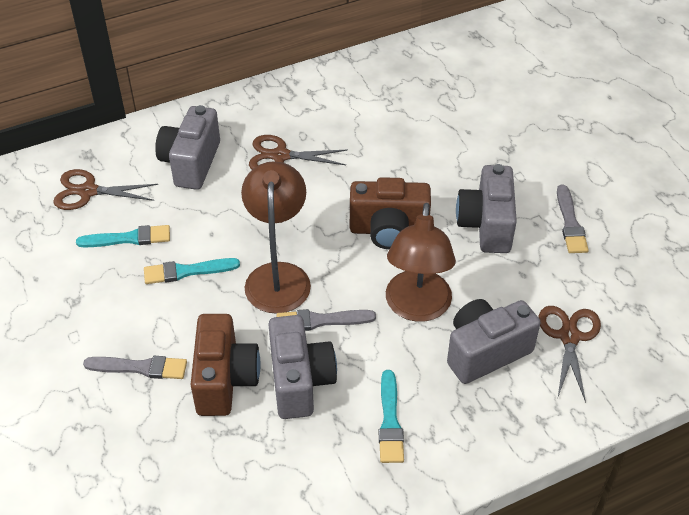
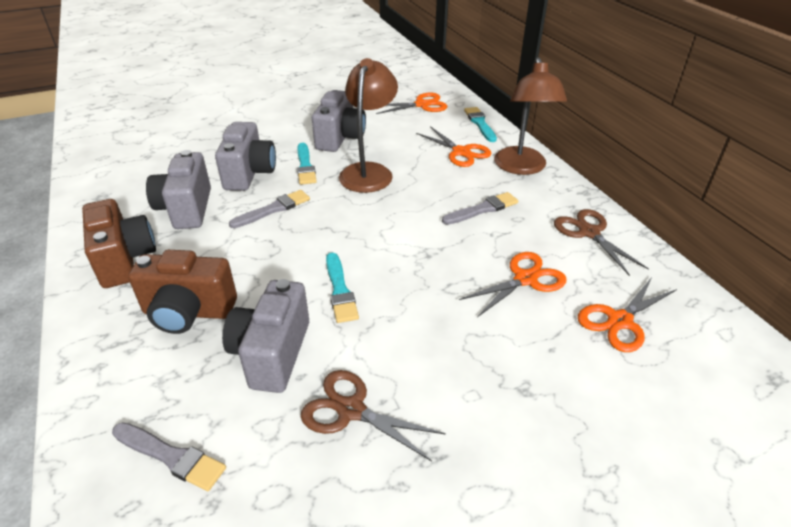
brown scissors: 3 -> 2
orange scissors: 0 -> 4

